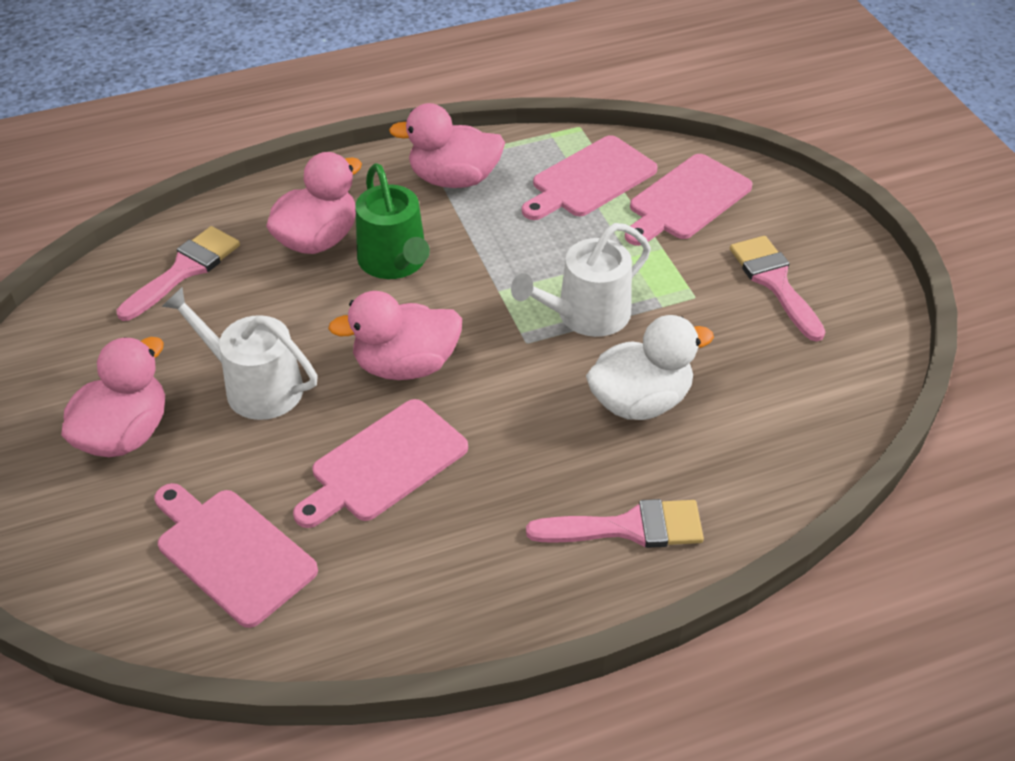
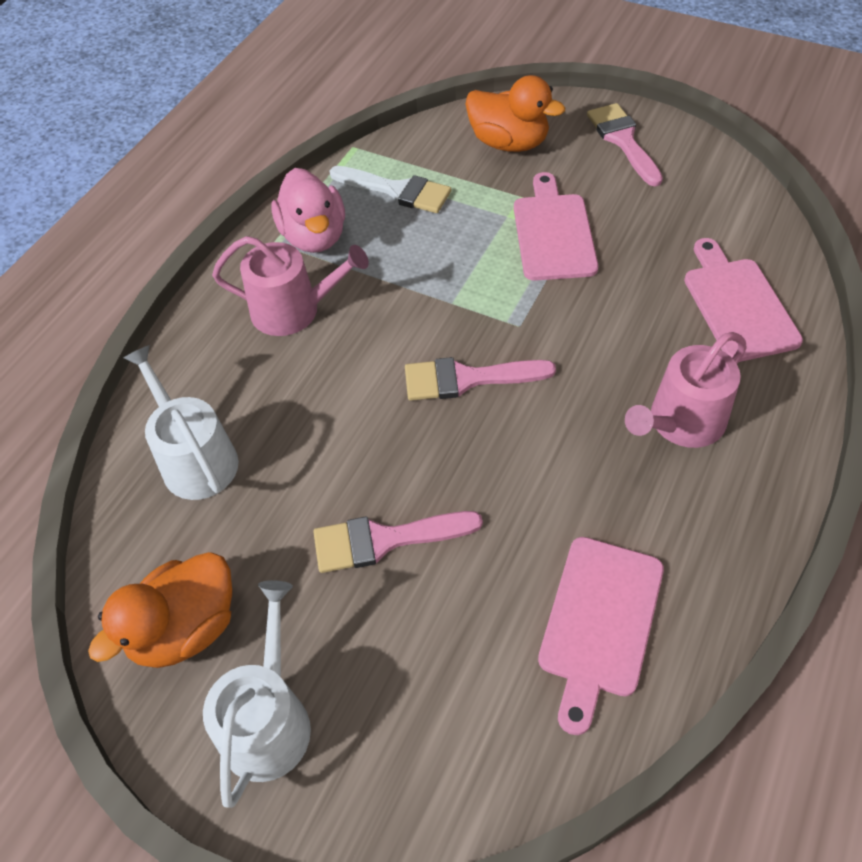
green watering can: 1 -> 0
orange duck: 0 -> 2
pink cutting board: 4 -> 3
pink duck: 4 -> 1
pink watering can: 0 -> 2
white brush: 0 -> 1
white duck: 1 -> 0

